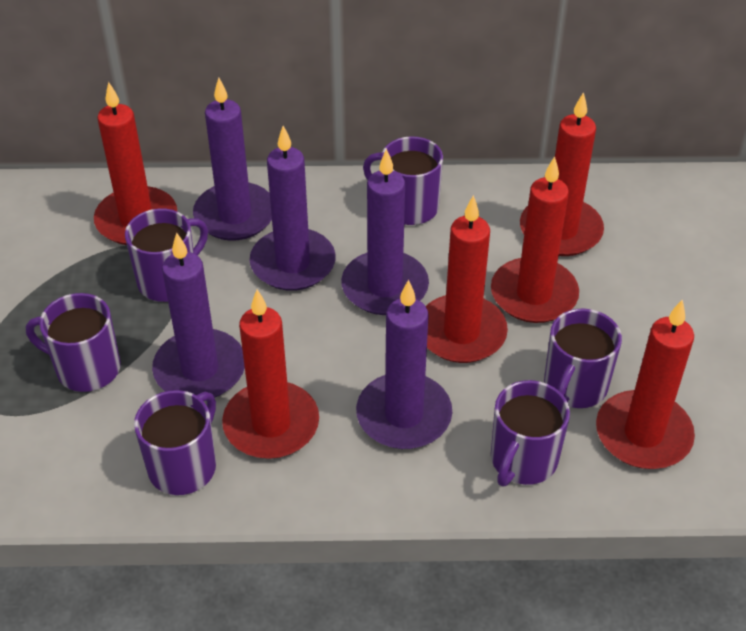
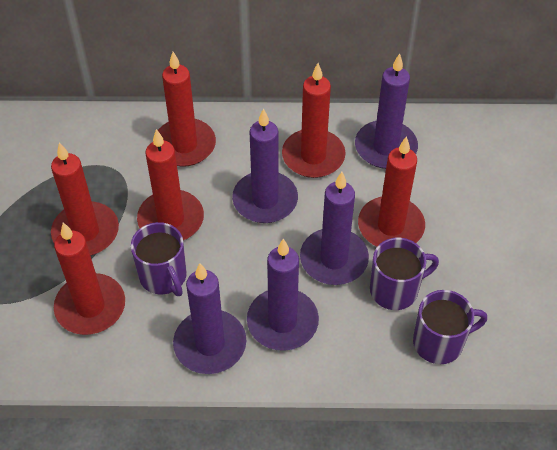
purple mug: 6 -> 3

